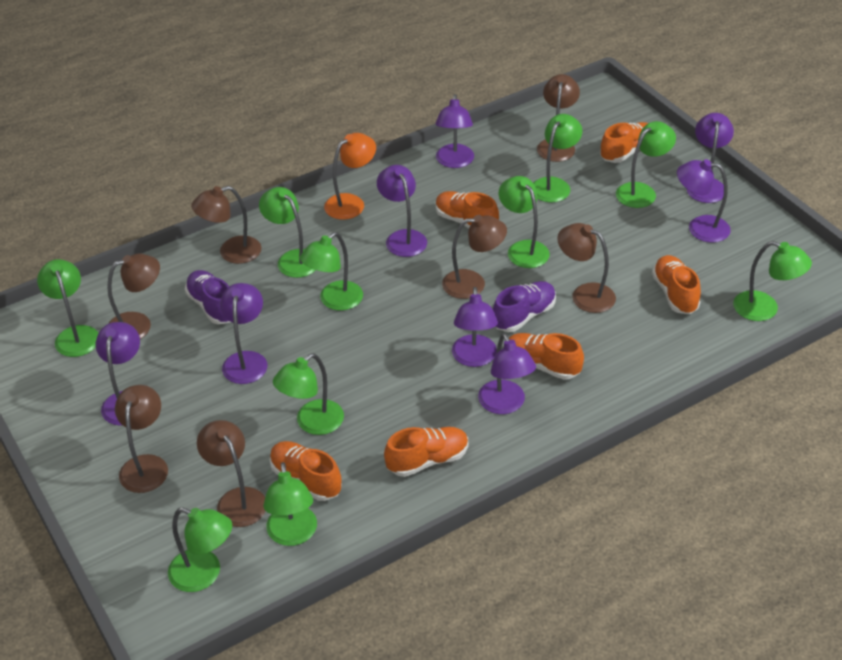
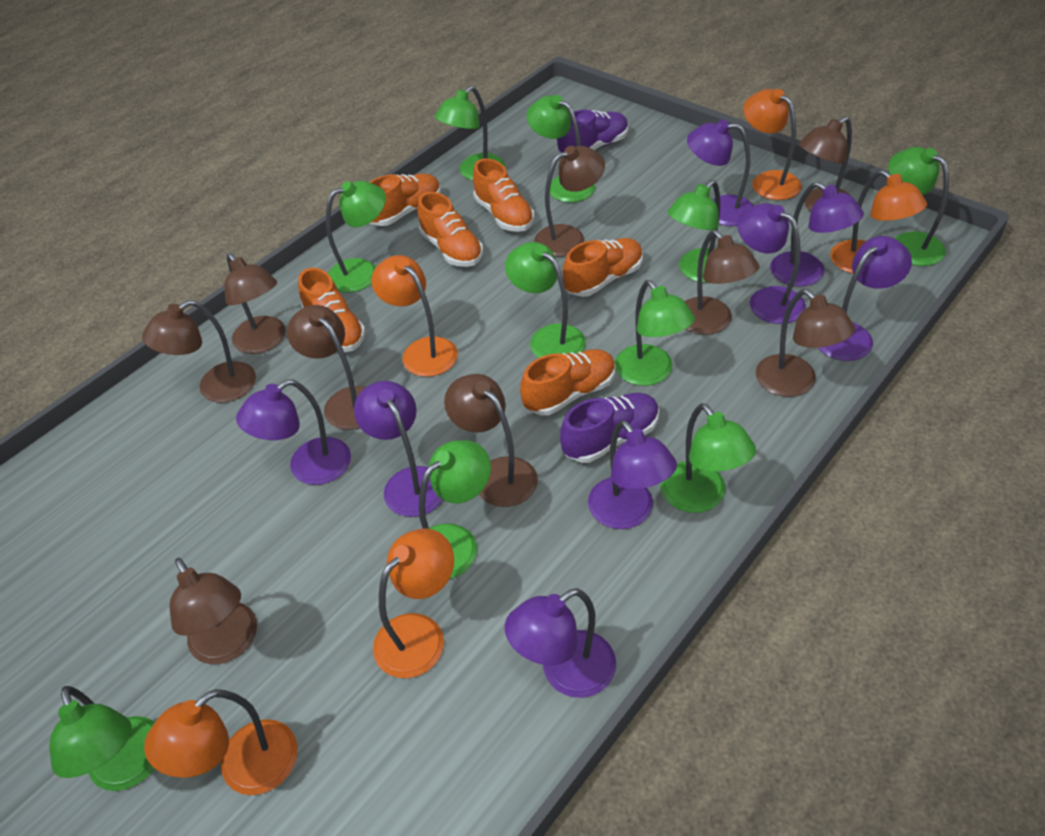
brown lamp: 7 -> 9
orange lamp: 1 -> 5

